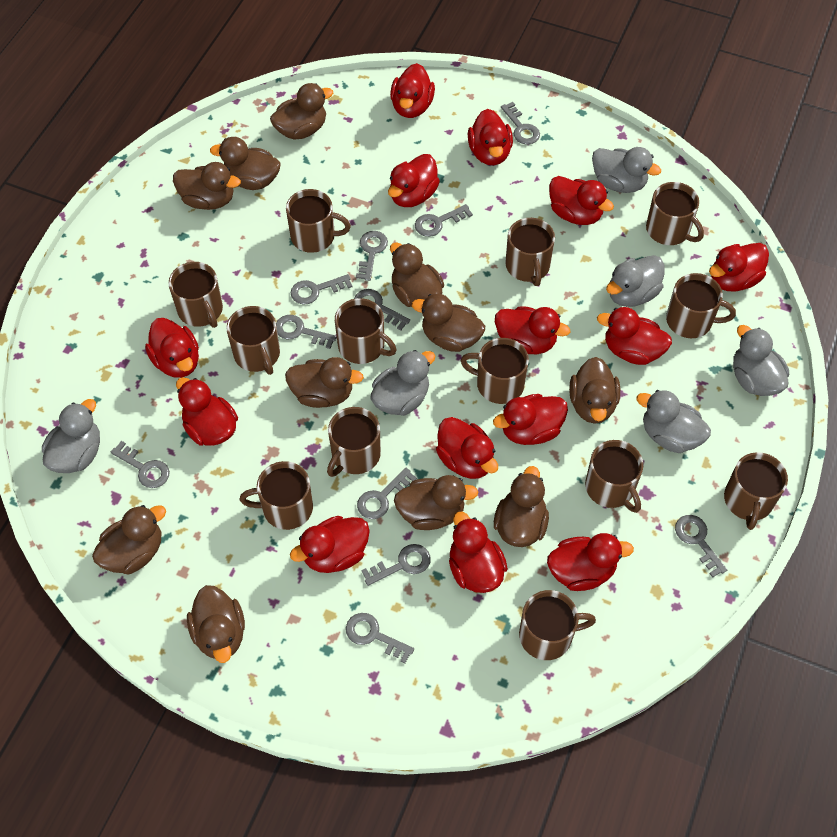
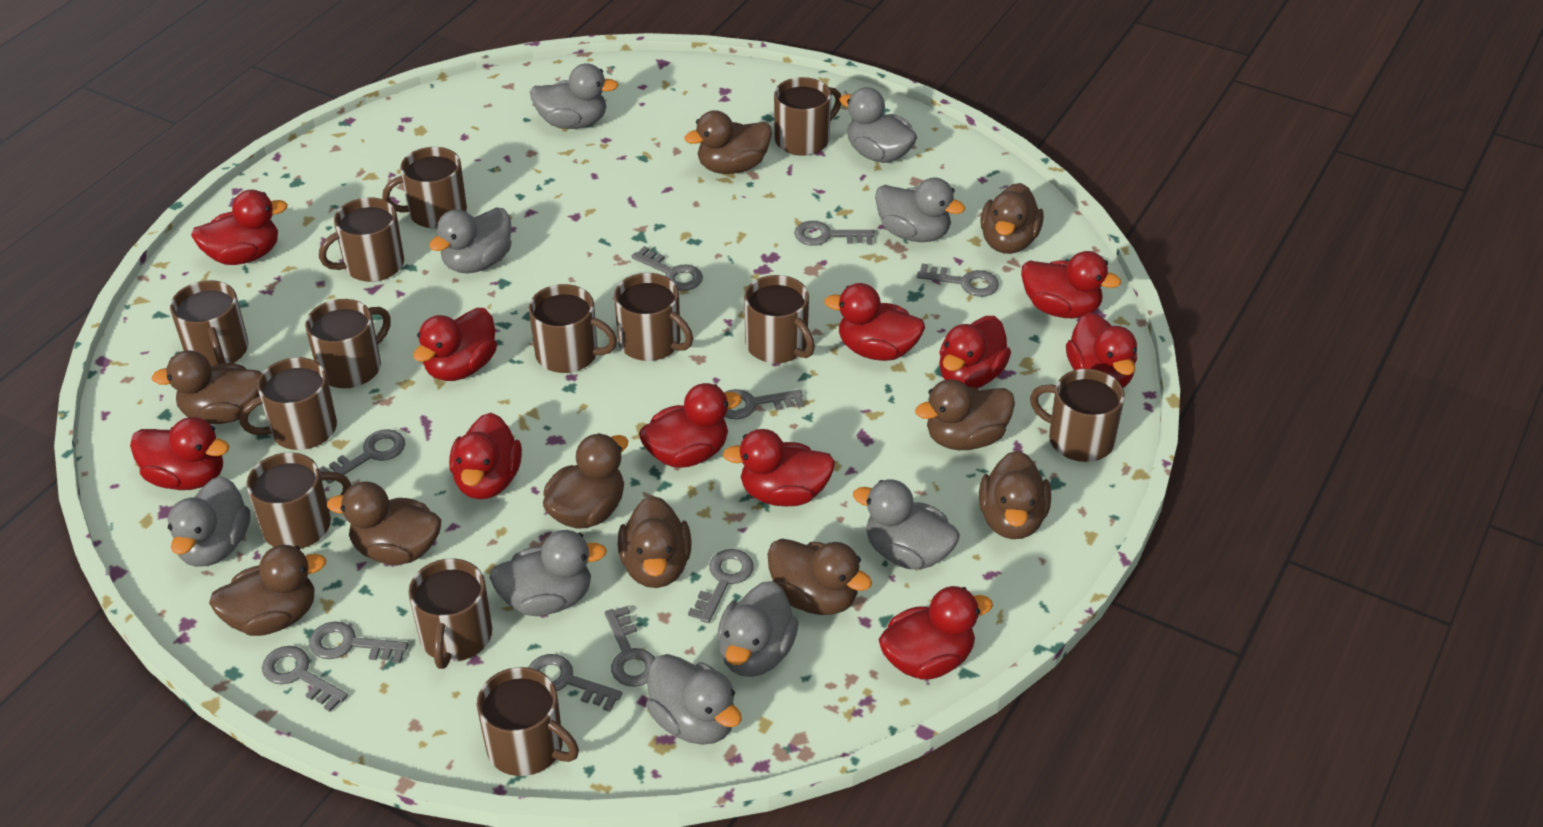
brown duck: 11 -> 10
grey duck: 6 -> 9
grey key: 11 -> 10
red duck: 14 -> 11

